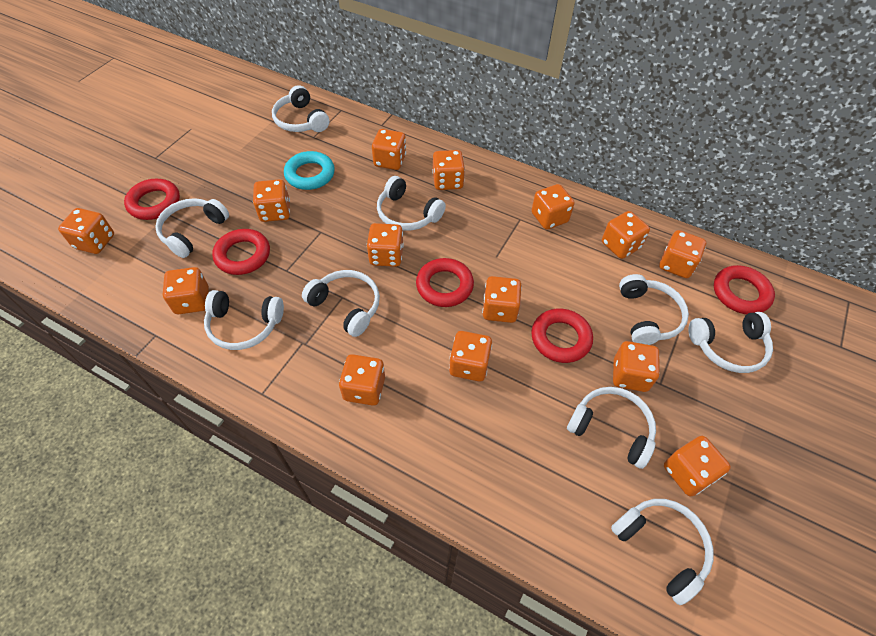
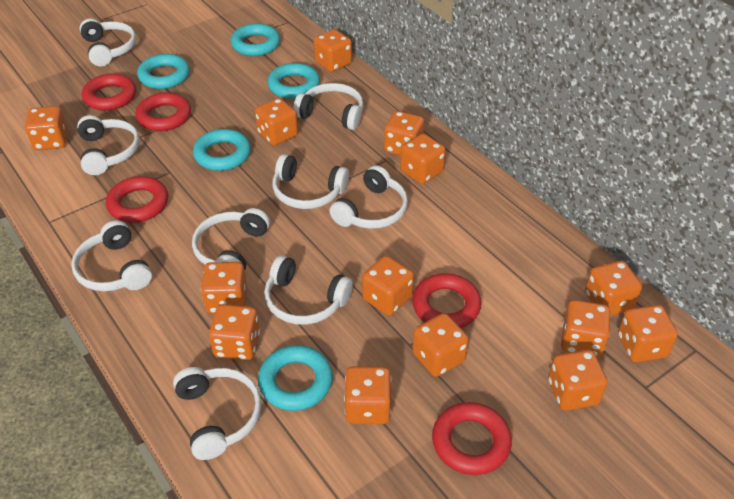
turquoise ring: 1 -> 5

